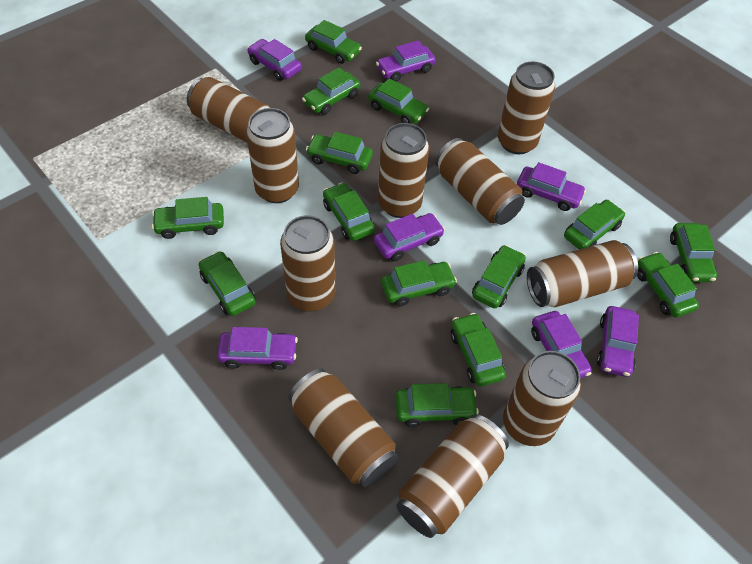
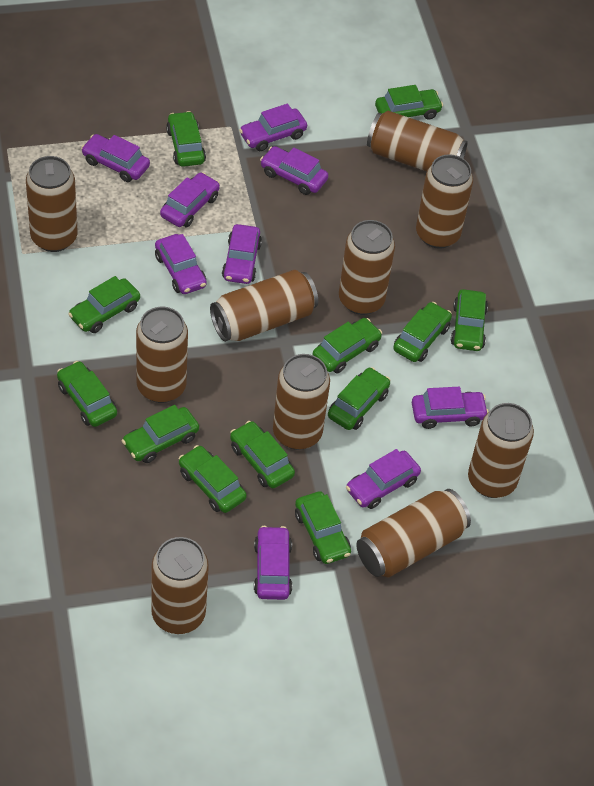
green car: 14 -> 12
purple car: 7 -> 9

